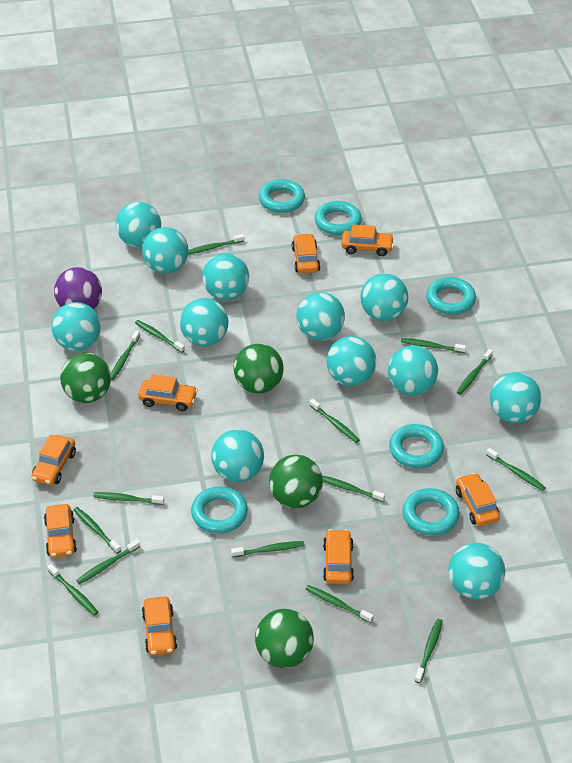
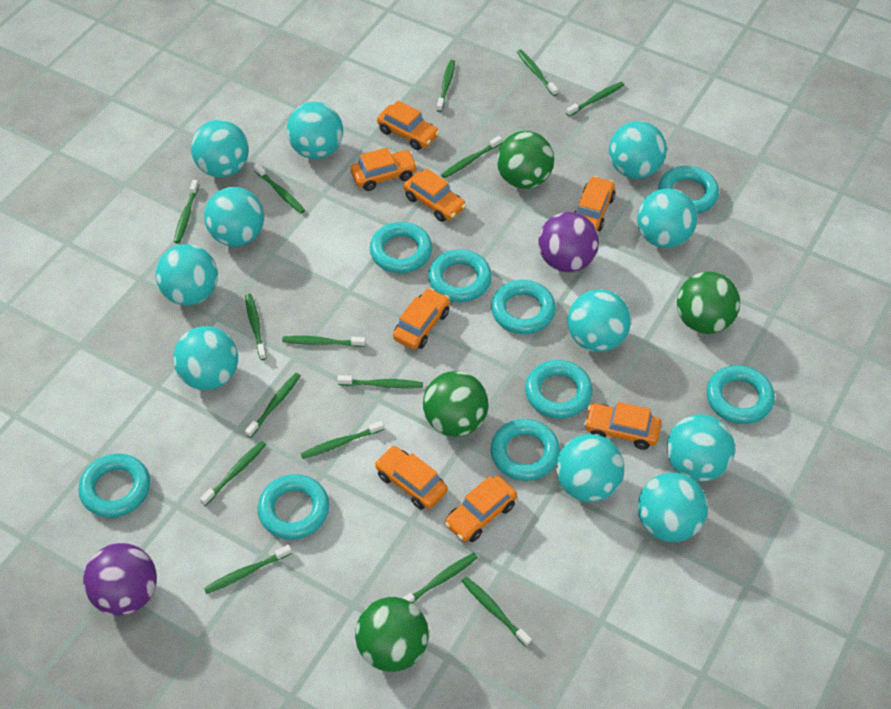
purple ball: 1 -> 2
turquoise ball: 12 -> 11
turquoise ring: 6 -> 9

